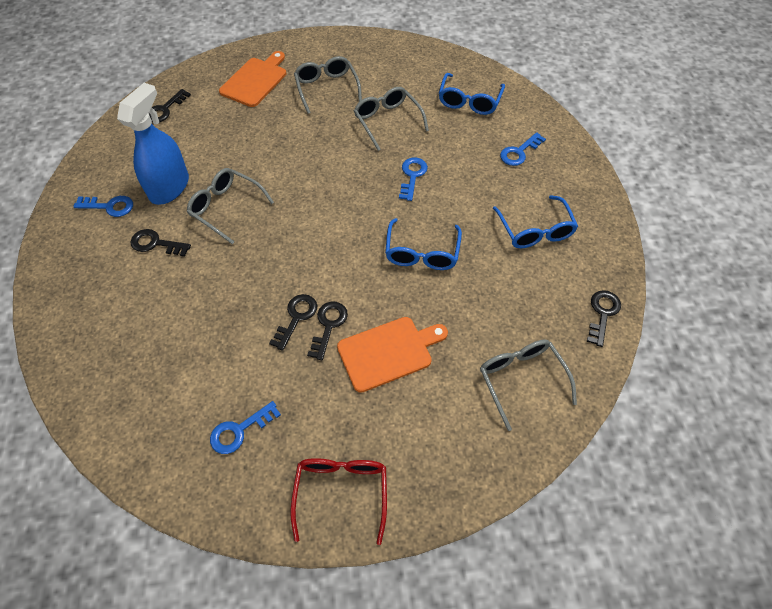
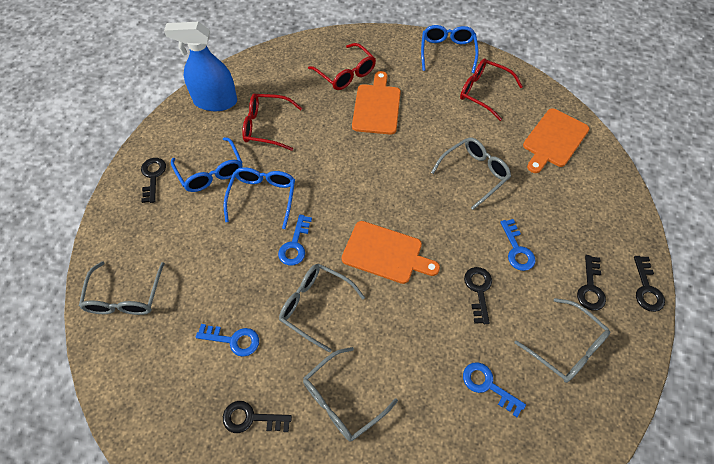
grey glasses: 4 -> 5
orange cutting board: 2 -> 3
red glasses: 1 -> 3

